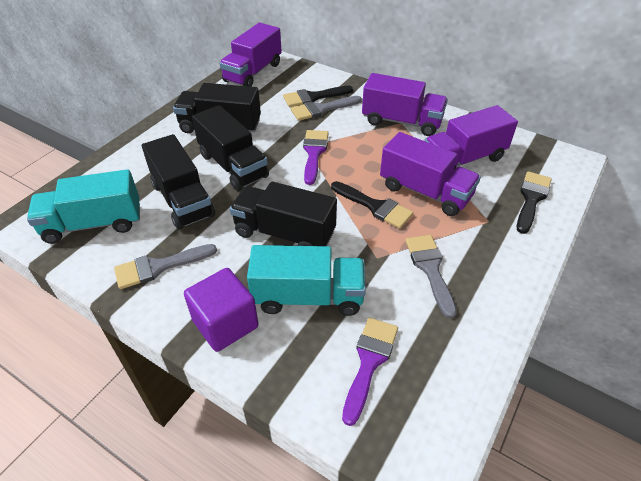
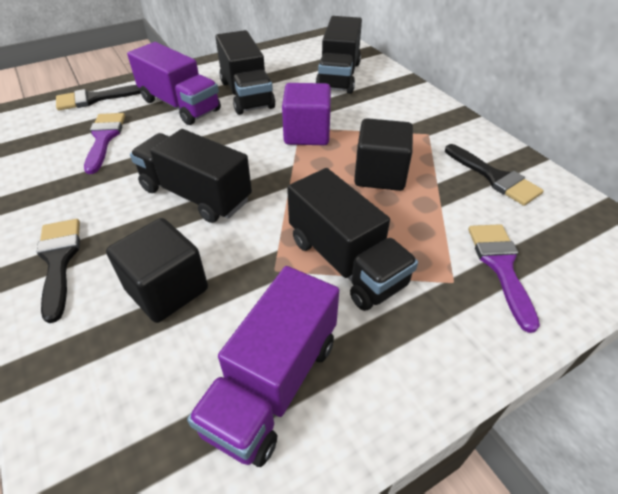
black cube: 0 -> 2
grey brush: 3 -> 0
purple truck: 4 -> 2
turquoise truck: 2 -> 0

